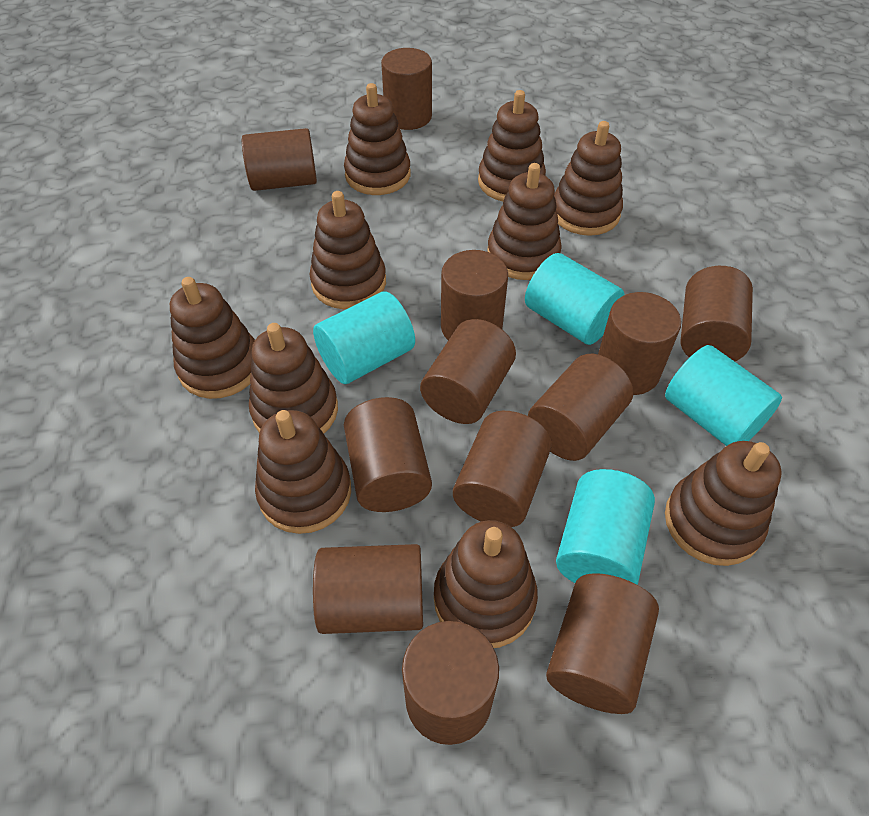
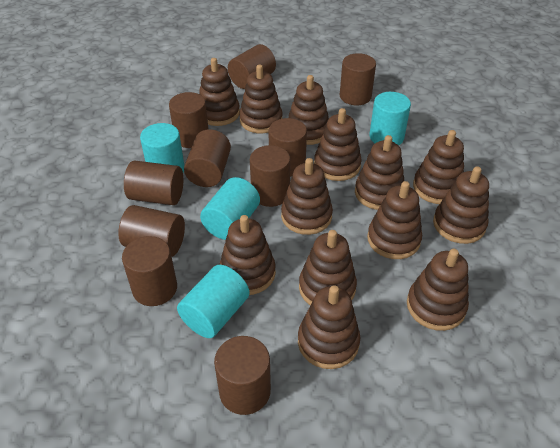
brown cylinder: 12 -> 10
brown stacking toy: 10 -> 13

